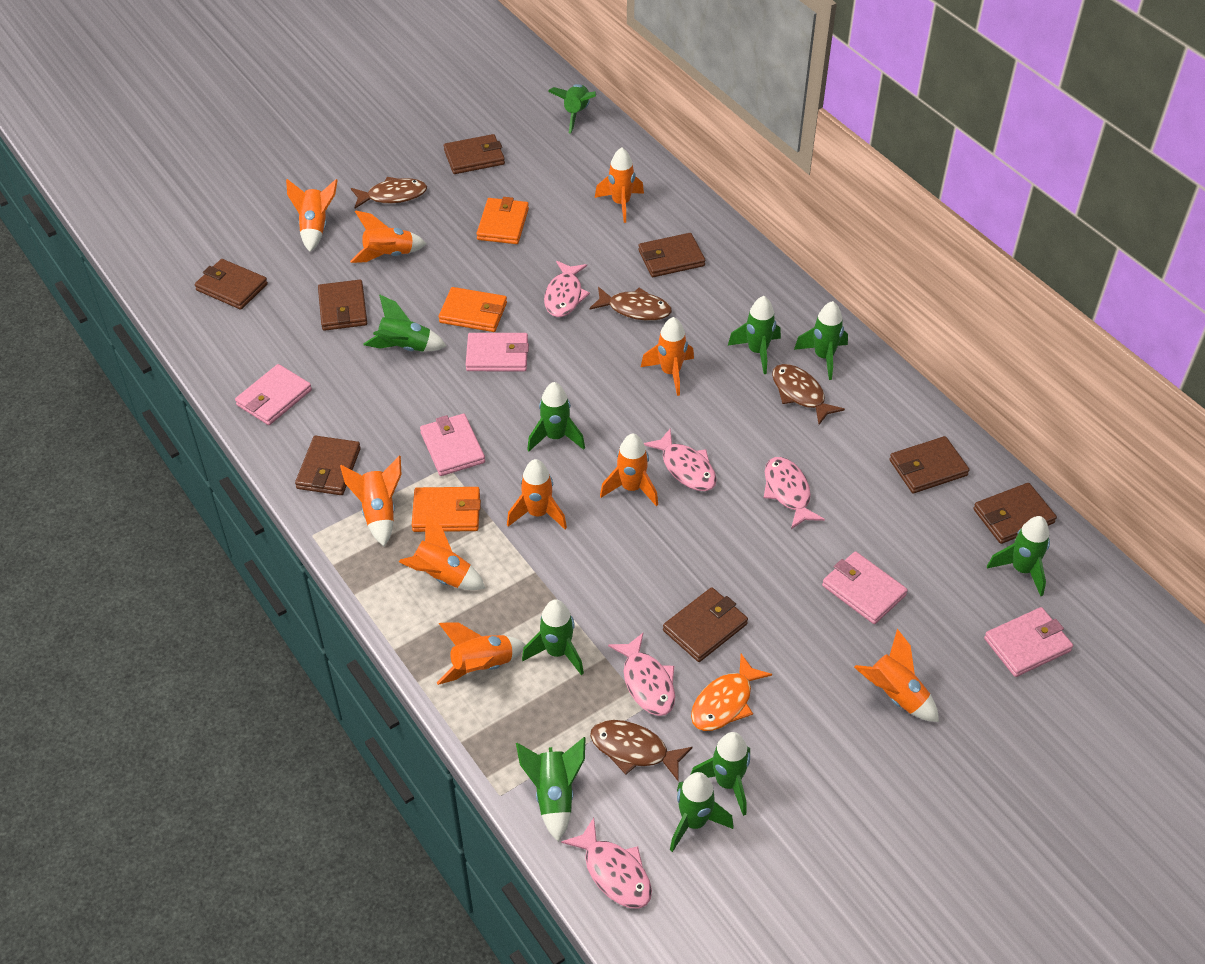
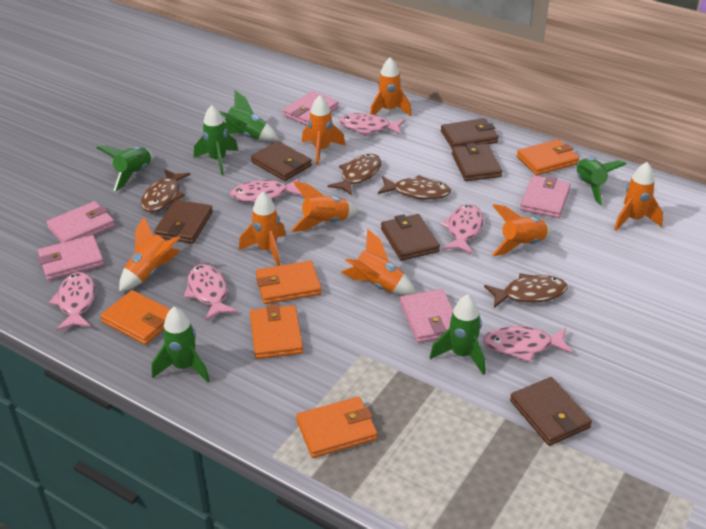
brown wallet: 8 -> 6
green rocket: 10 -> 6
orange fish: 1 -> 0
orange rocket: 10 -> 8
orange wallet: 3 -> 5
pink fish: 5 -> 6

